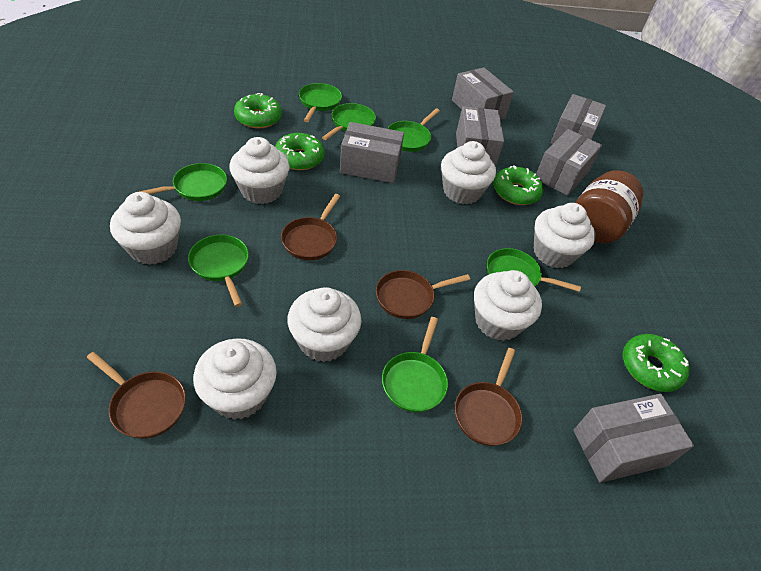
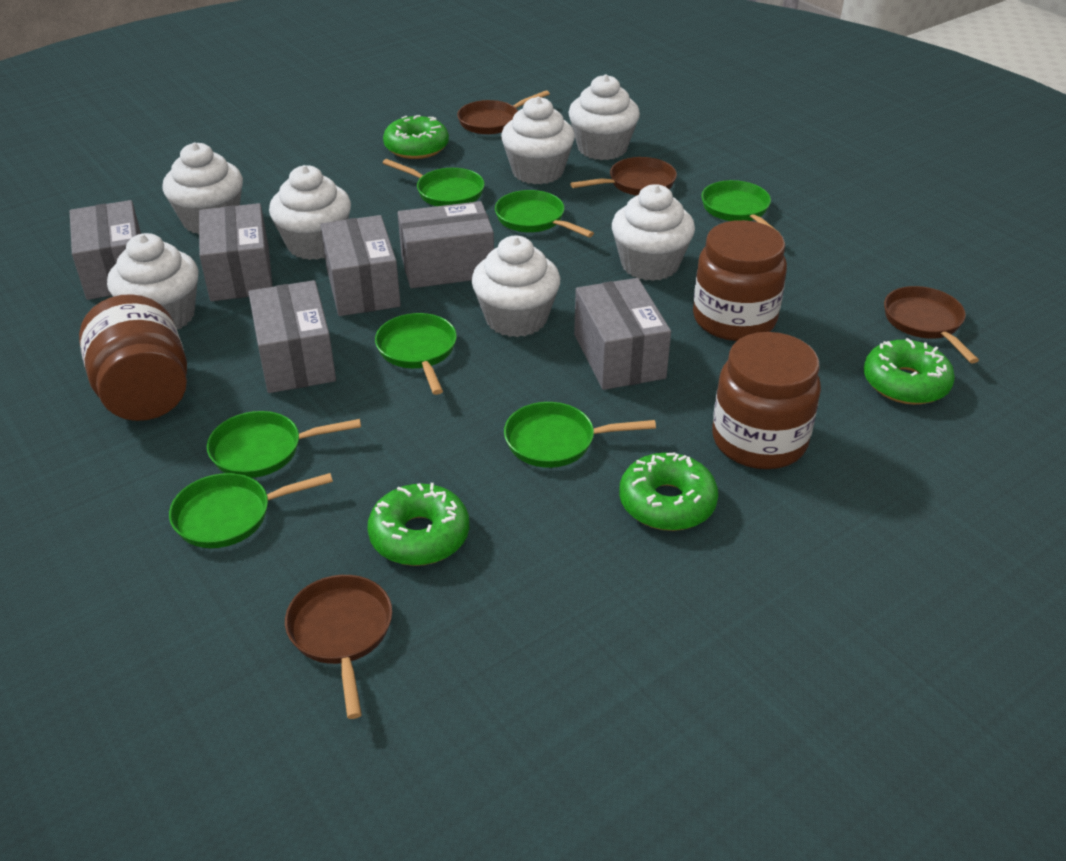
brown jar: 1 -> 3

